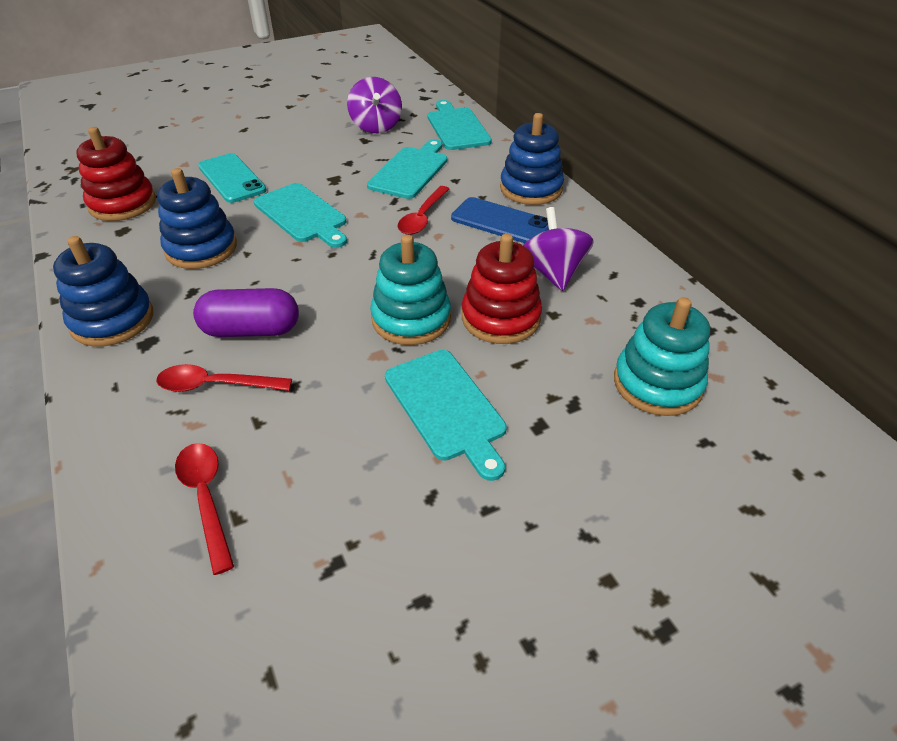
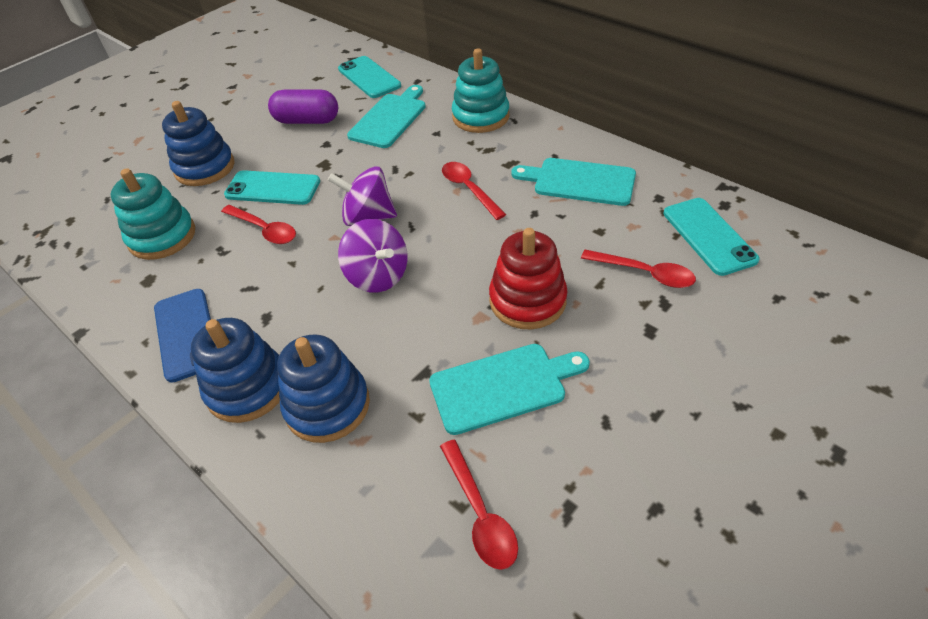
red spoon: 3 -> 4
red stacking toy: 2 -> 1
turquoise cutting board: 4 -> 3
turquoise phone: 1 -> 3

